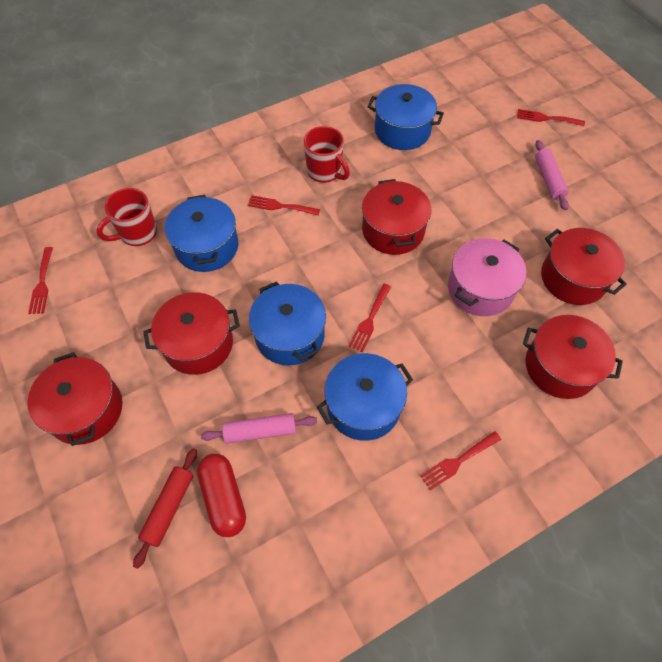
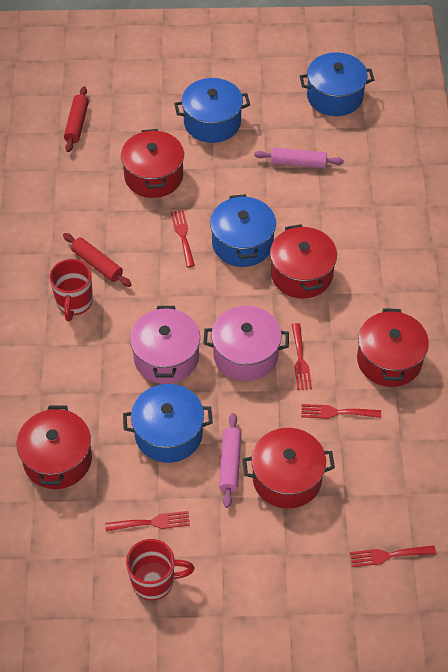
pink pot: 1 -> 2
red capsule: 1 -> 0
red rolling pin: 1 -> 2

